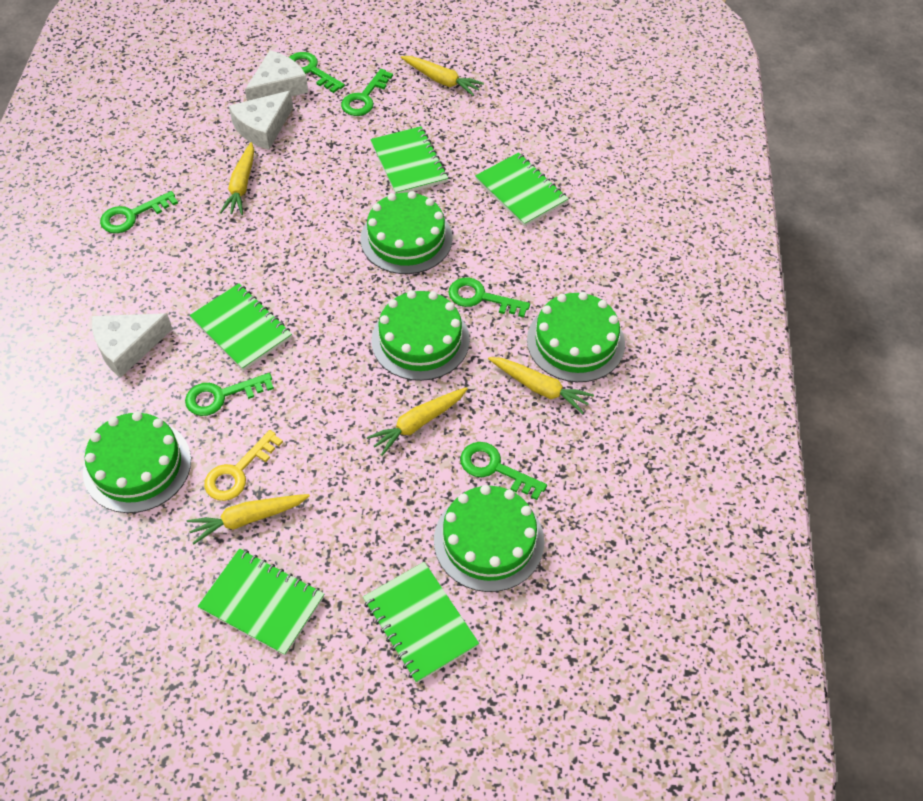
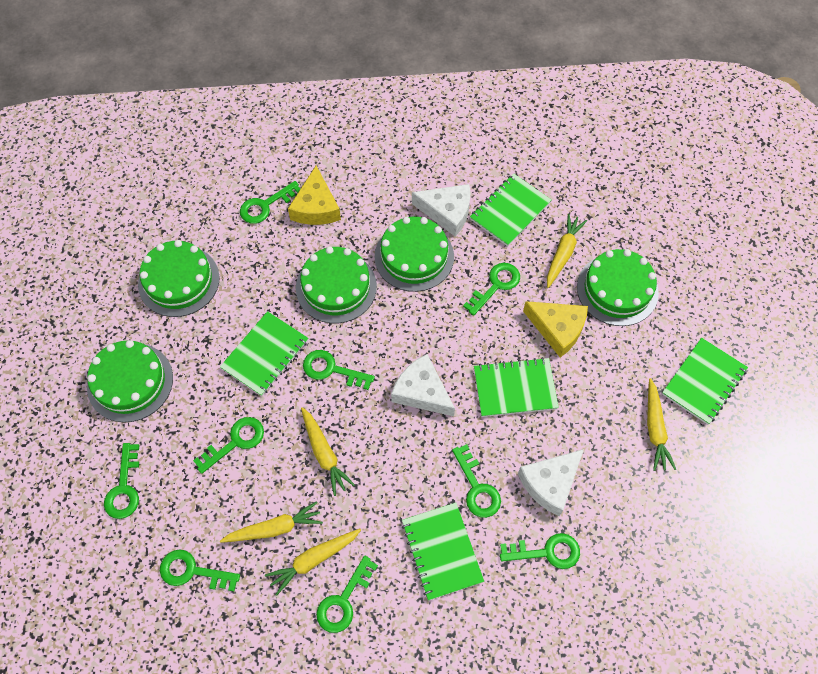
green key: 6 -> 9
yellow cheese: 0 -> 2
yellow key: 1 -> 0

